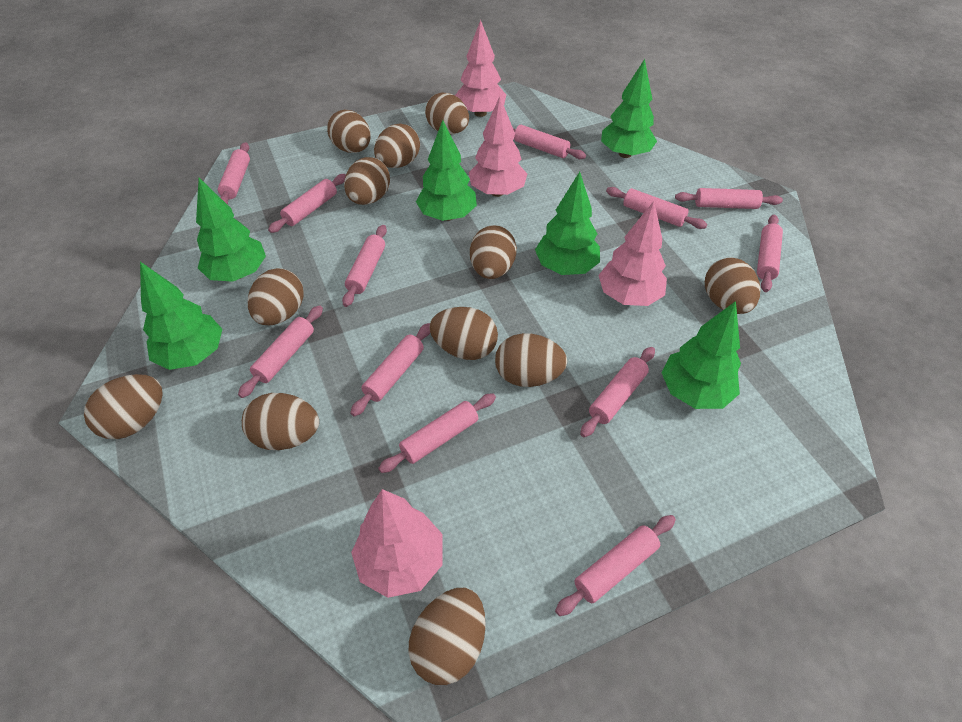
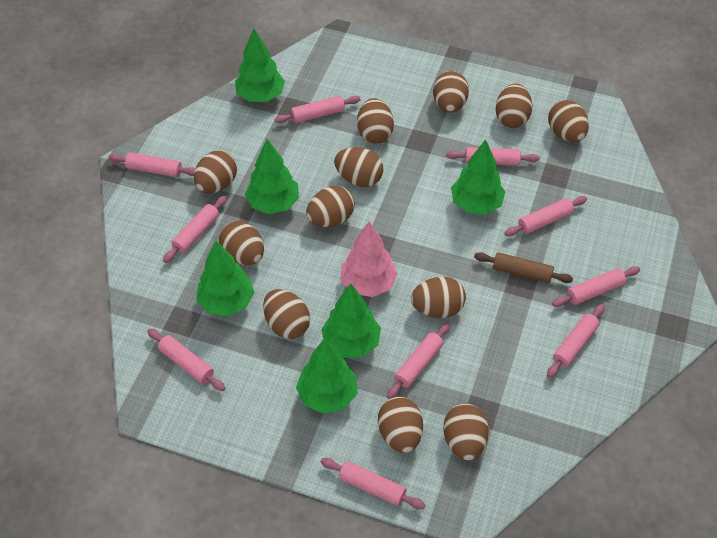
brown rolling pin: 0 -> 1
pink rolling pin: 12 -> 10
pink tree: 4 -> 1

